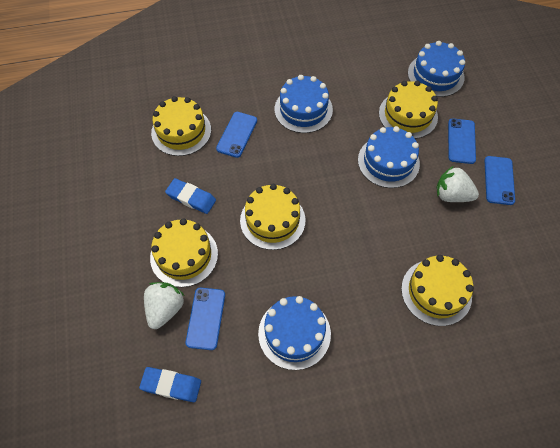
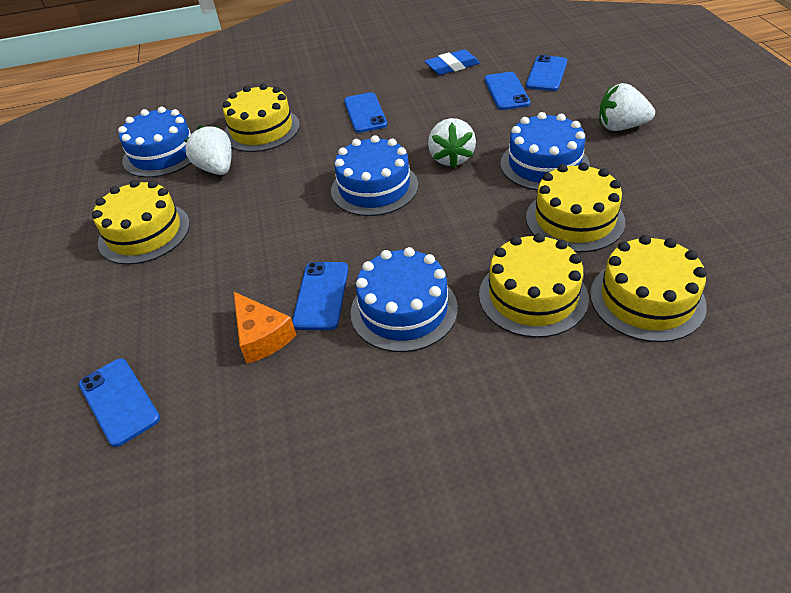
blue eraser: 2 -> 1
blue phone: 4 -> 5
orange cheese: 0 -> 1
white strawberry: 2 -> 3

